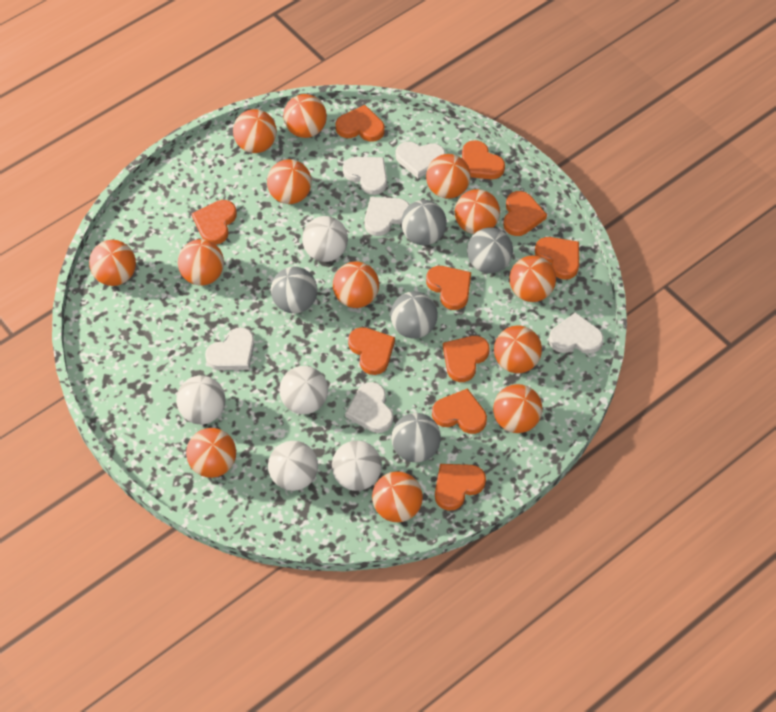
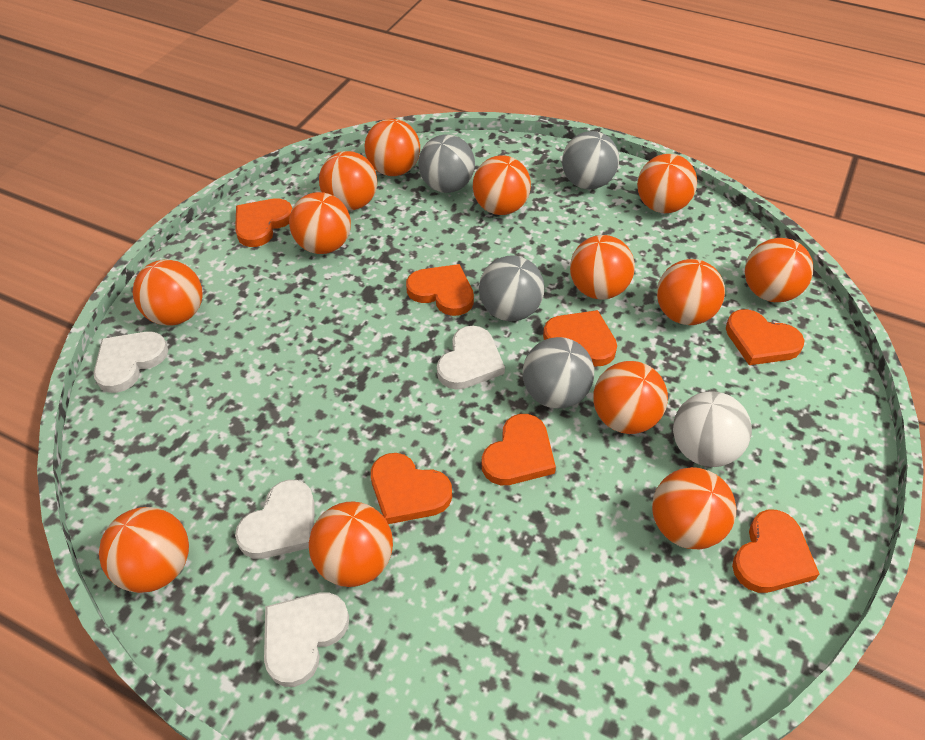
grey ball: 5 -> 4
orange heart: 10 -> 7
white ball: 5 -> 1
white heart: 6 -> 4

